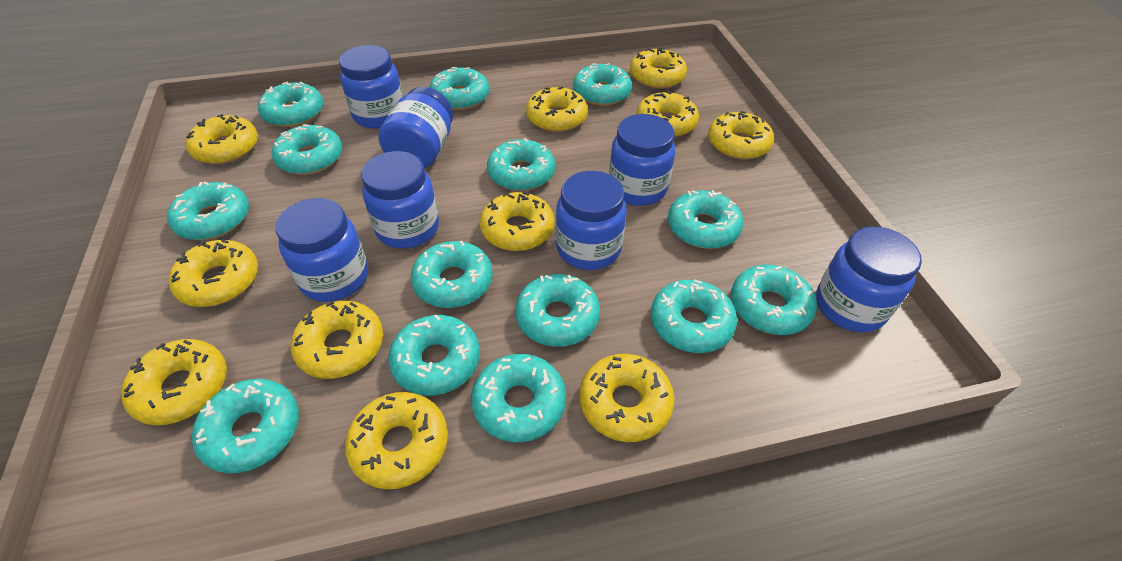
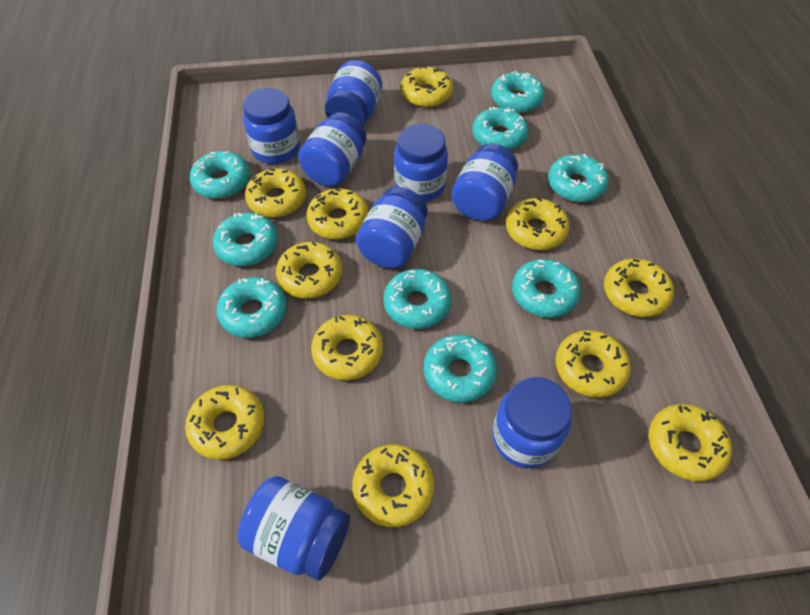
blue jar: 7 -> 8
turquoise donut: 14 -> 9

